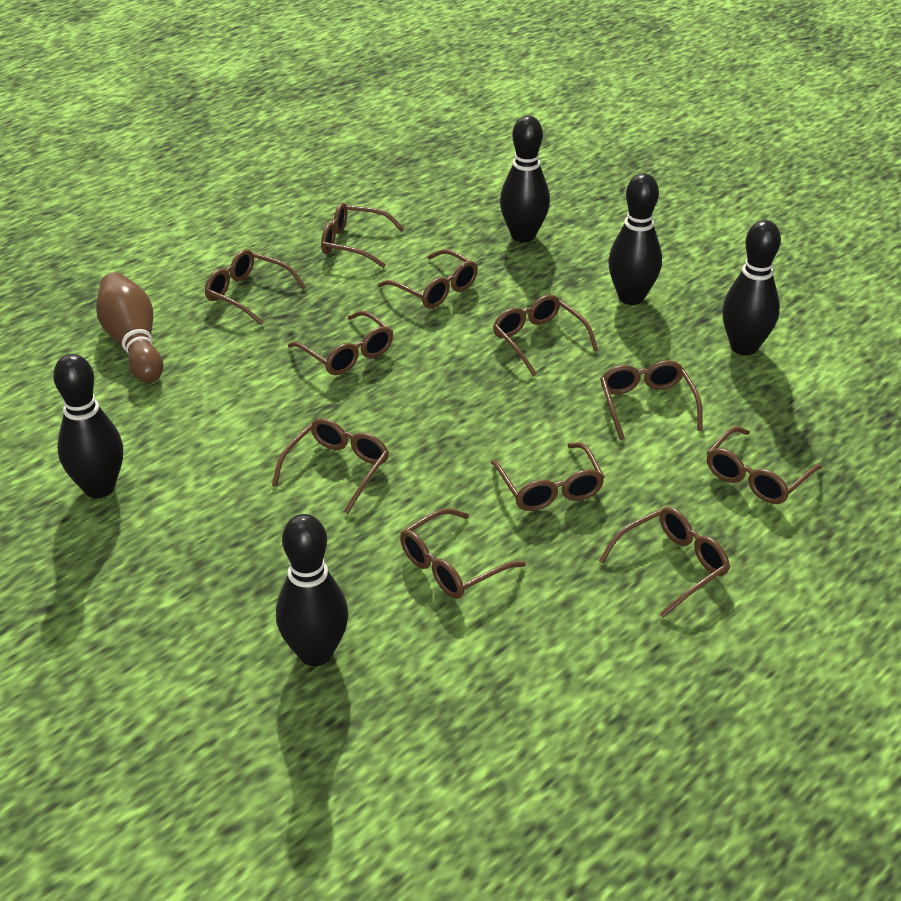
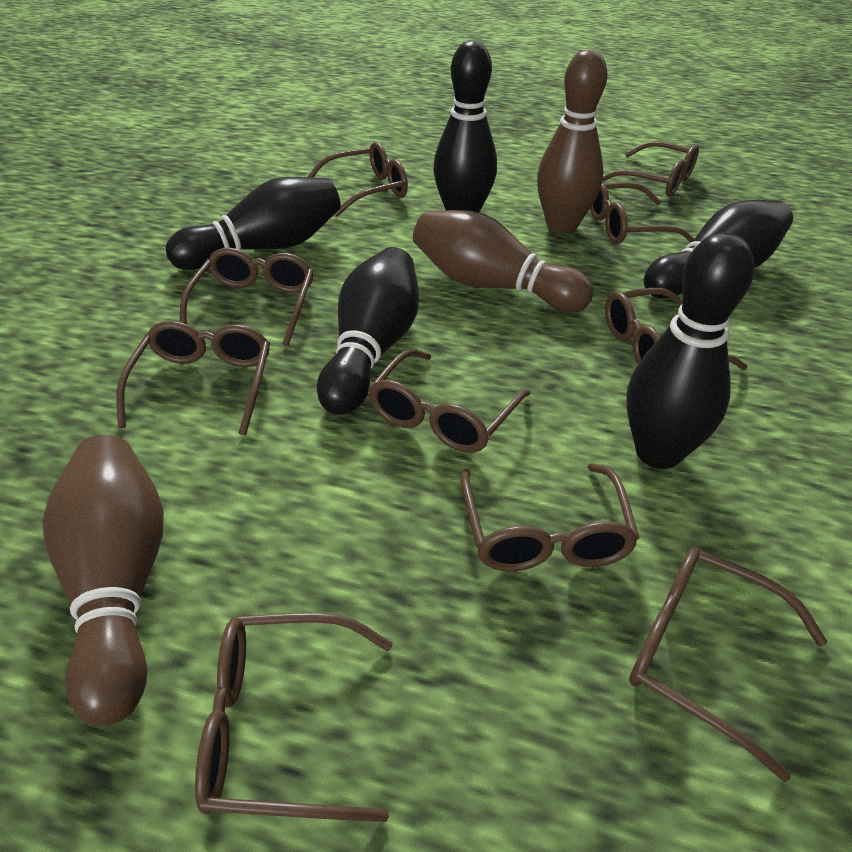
brown bowling pin: 1 -> 3
brown glasses: 11 -> 10

